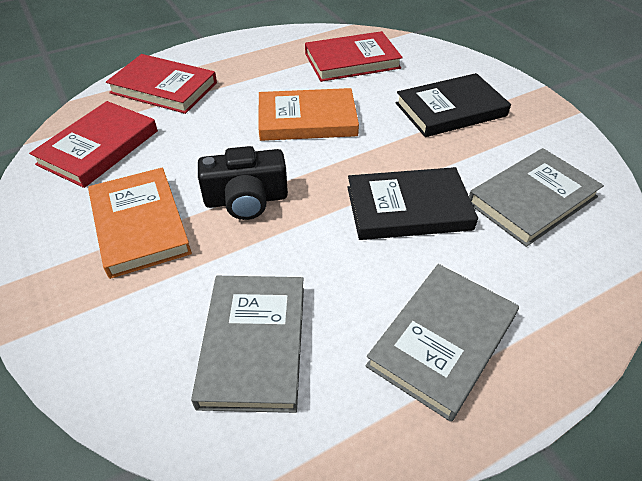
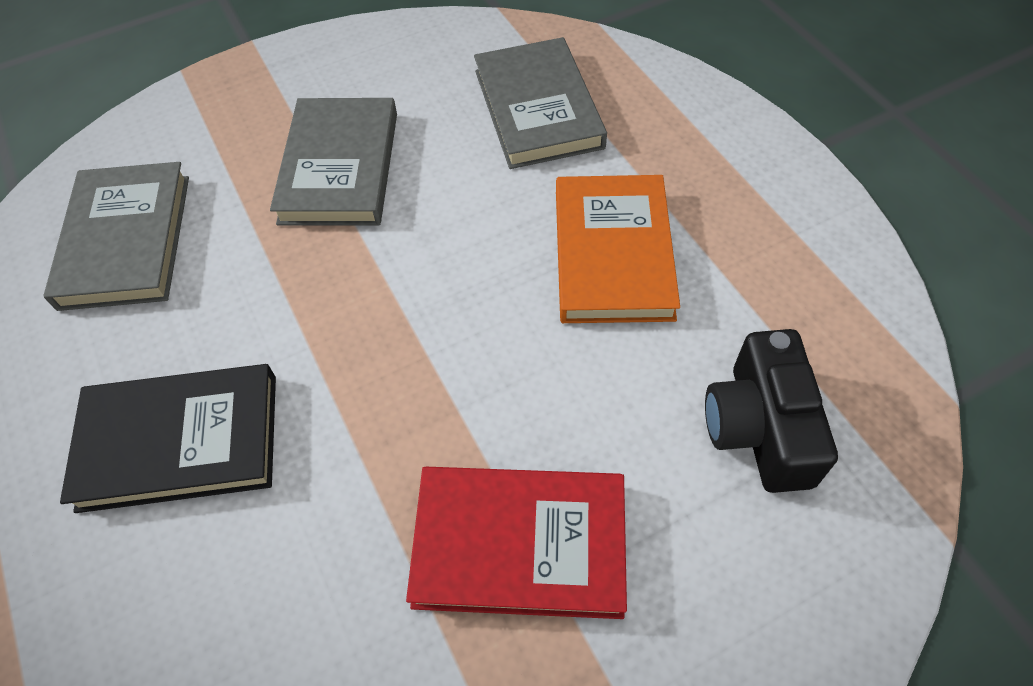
black book: 2 -> 1
orange book: 2 -> 1
red book: 3 -> 1

